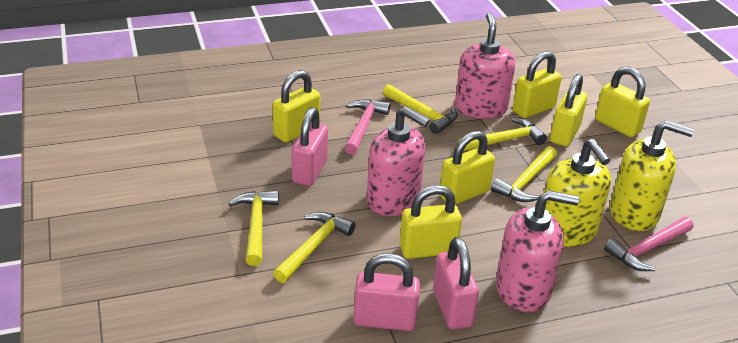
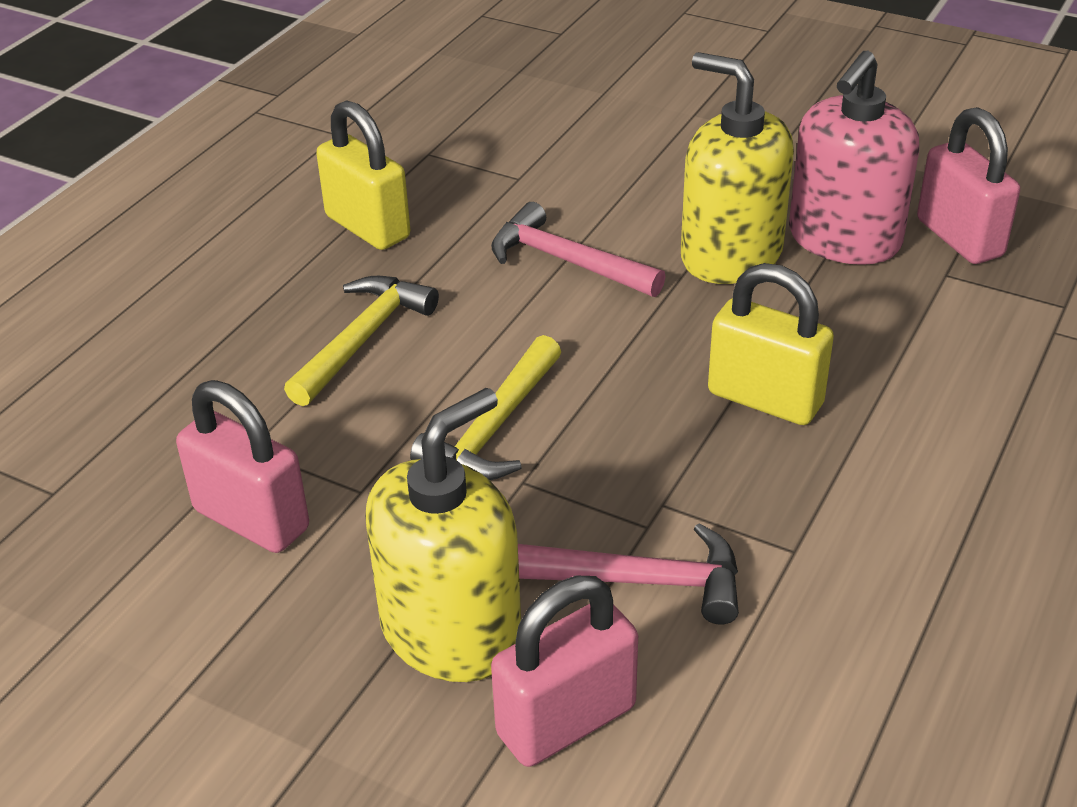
pink soap dispenser: 3 -> 1
yellow hammer: 5 -> 2
yellow padlock: 6 -> 2

